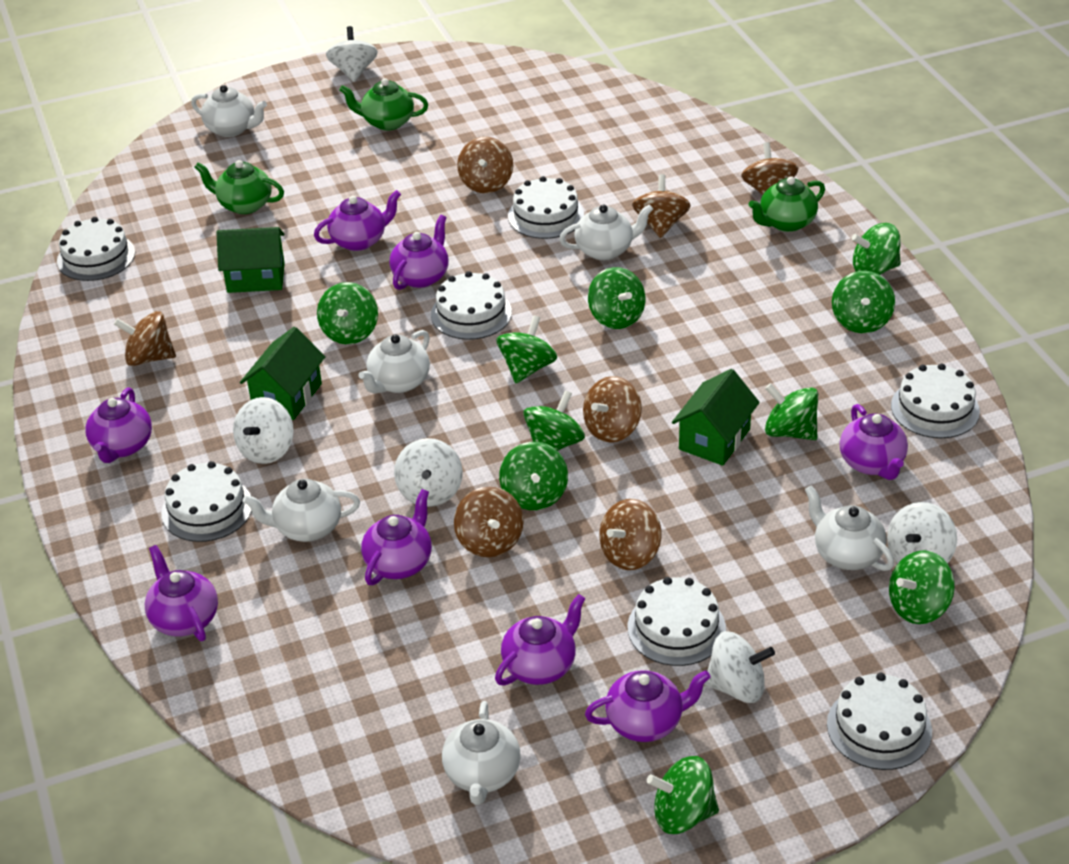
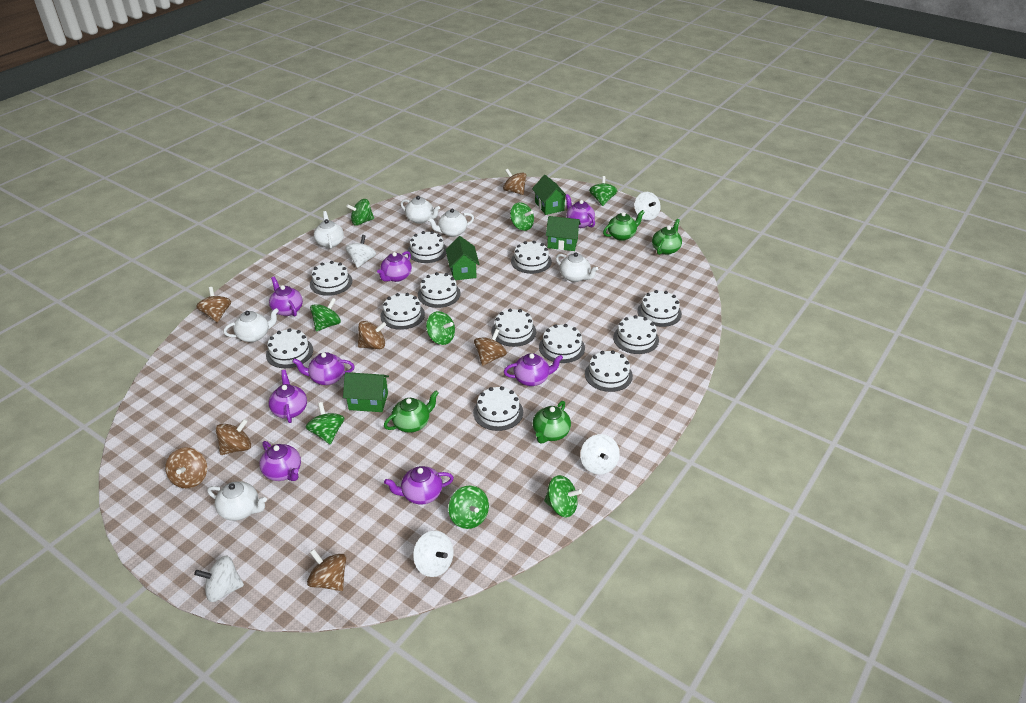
green house: 3 -> 4
green spinning top: 10 -> 8
green teapot: 3 -> 4
white cake: 7 -> 12

